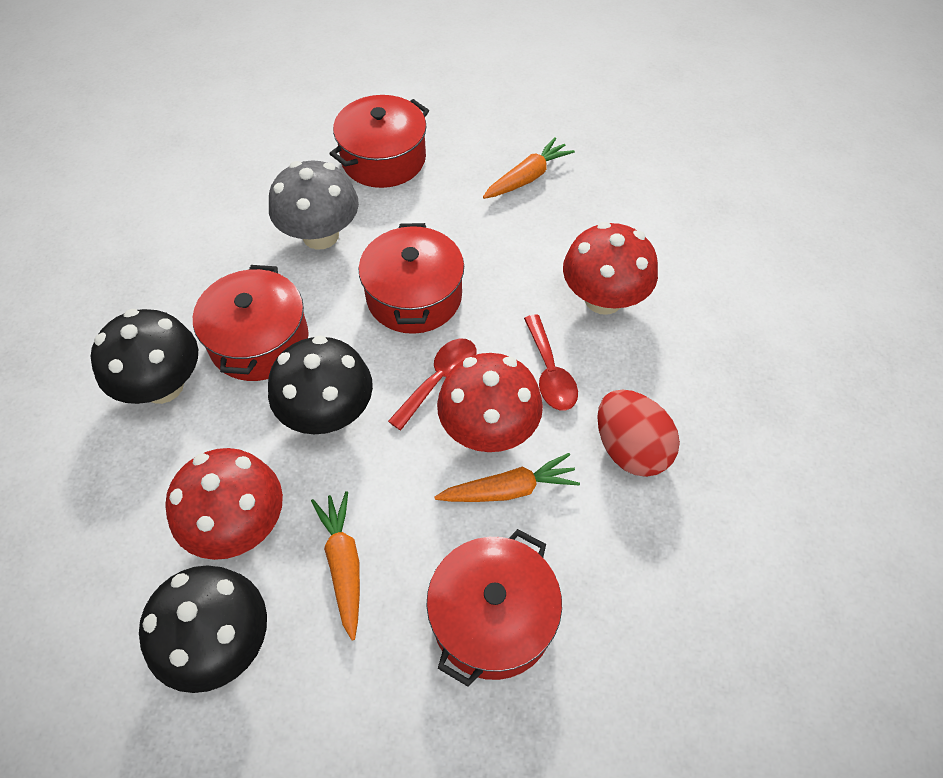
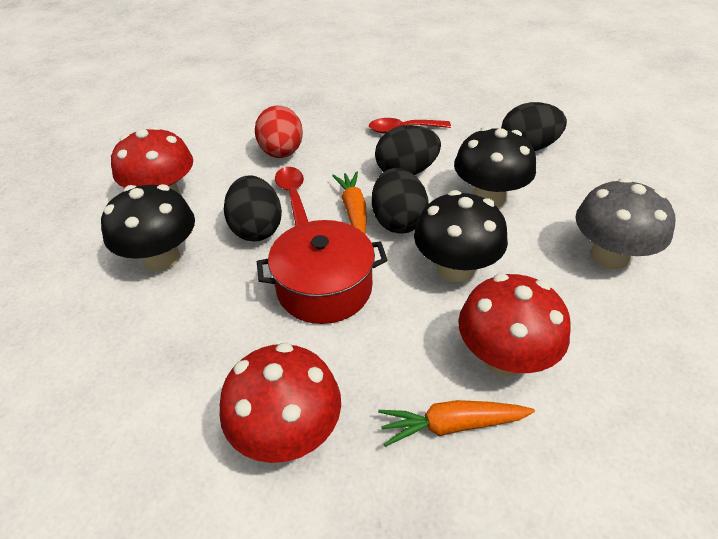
black egg: 0 -> 4
orange carrot: 3 -> 2
red pot: 4 -> 1

